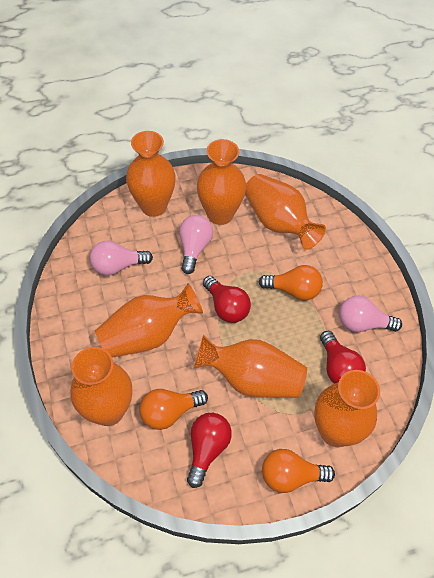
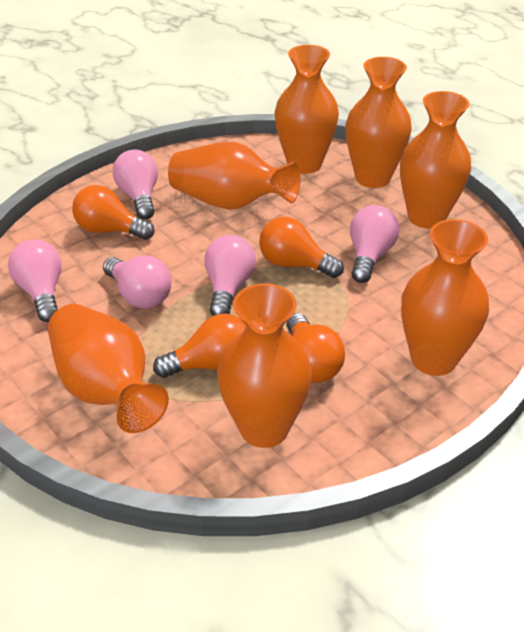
orange light bulb: 3 -> 4
pink light bulb: 3 -> 5
red light bulb: 3 -> 0

